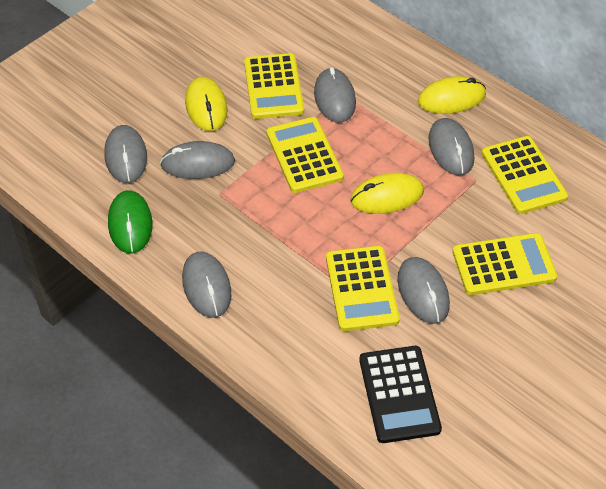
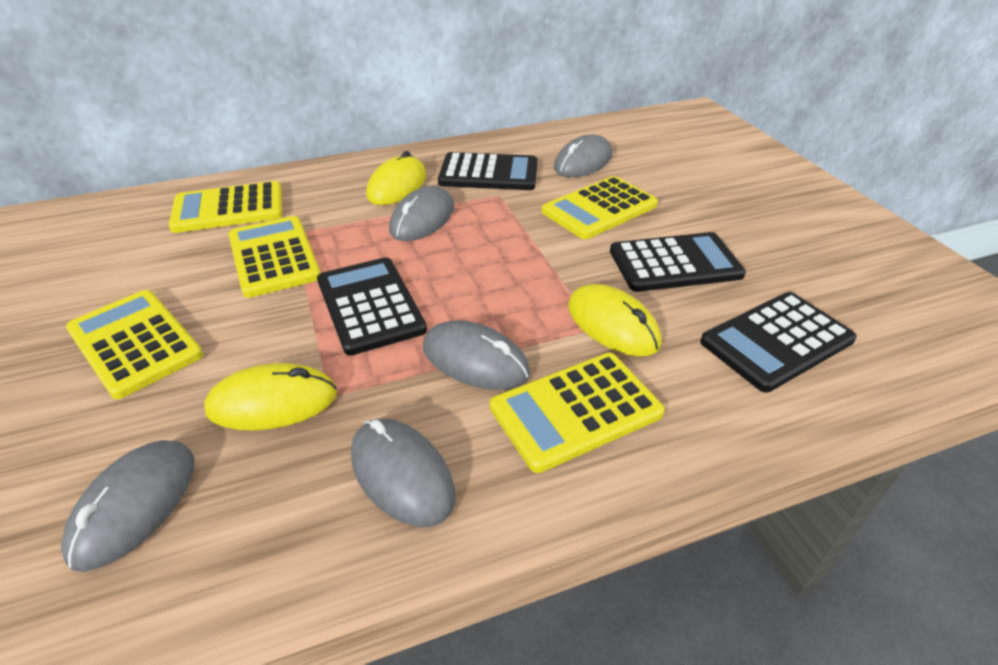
black calculator: 1 -> 4
green mouse: 1 -> 0
grey mouse: 6 -> 5

